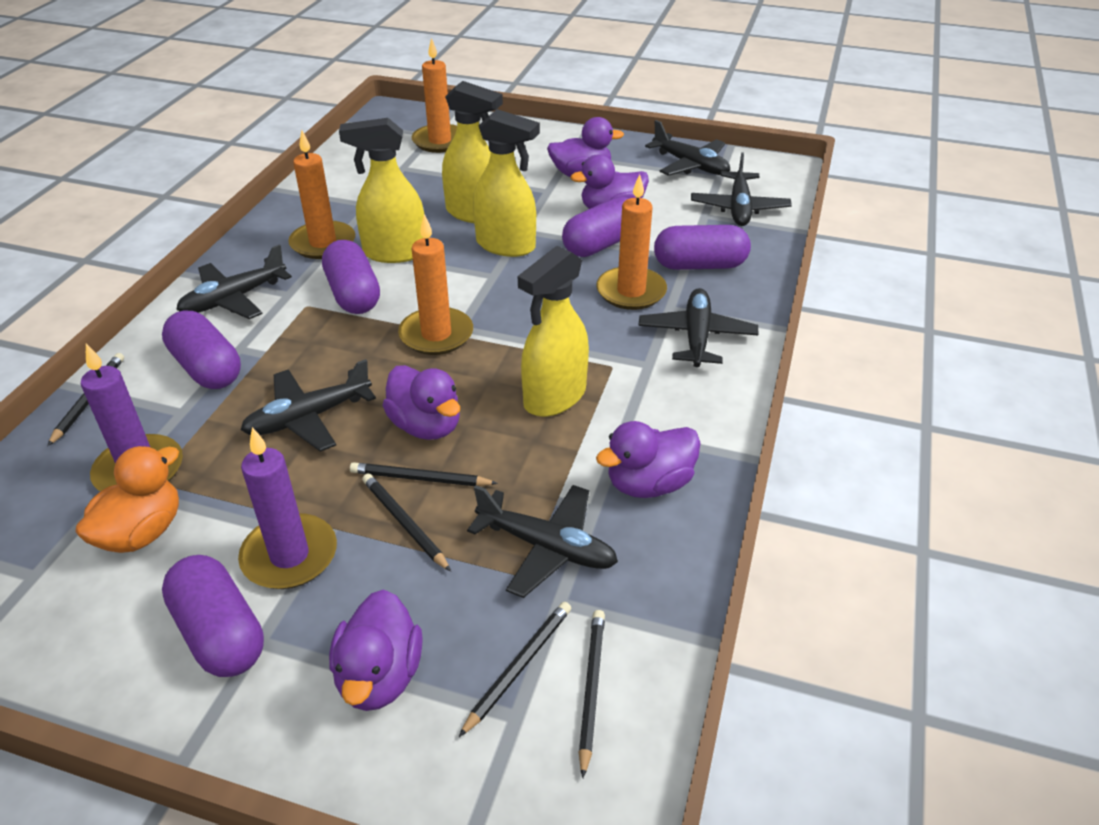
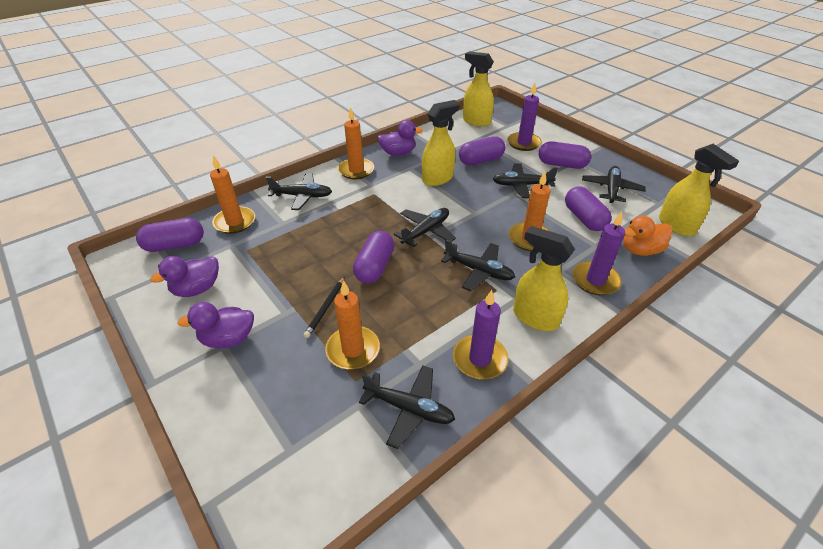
black pencil: 5 -> 1
purple candle: 2 -> 3
purple duck: 5 -> 3

